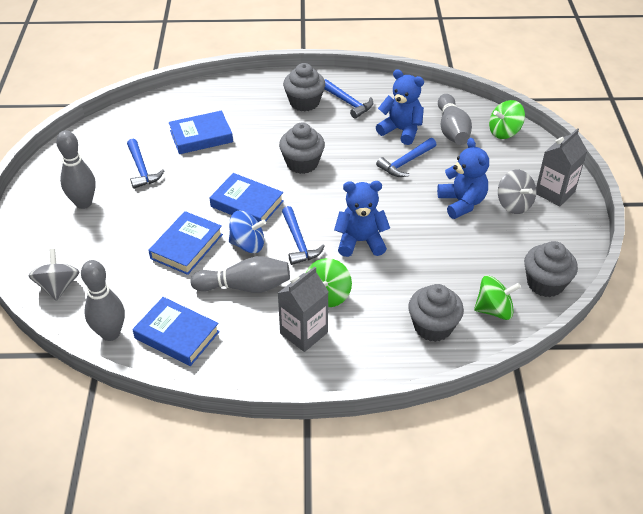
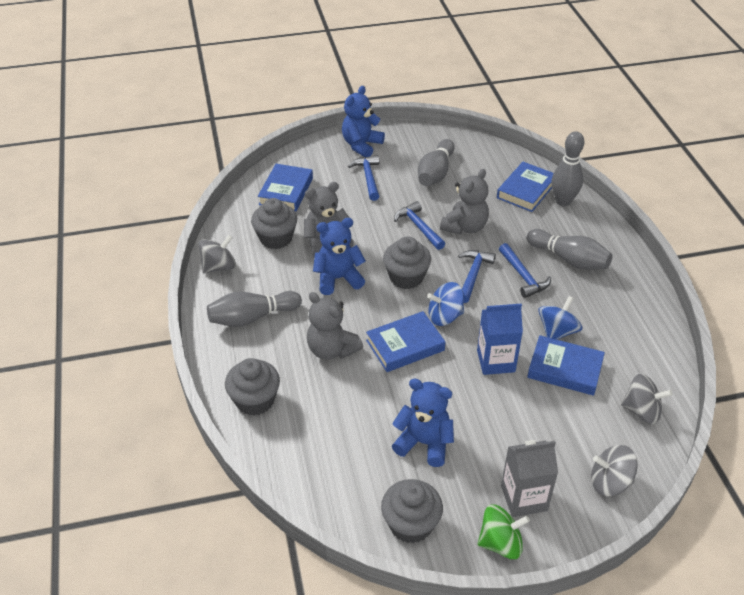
blue carton: 0 -> 1
blue spinning top: 1 -> 2
green spinning top: 3 -> 1
grey carton: 2 -> 1
grey spinning top: 2 -> 3
grey teddy bear: 0 -> 3

